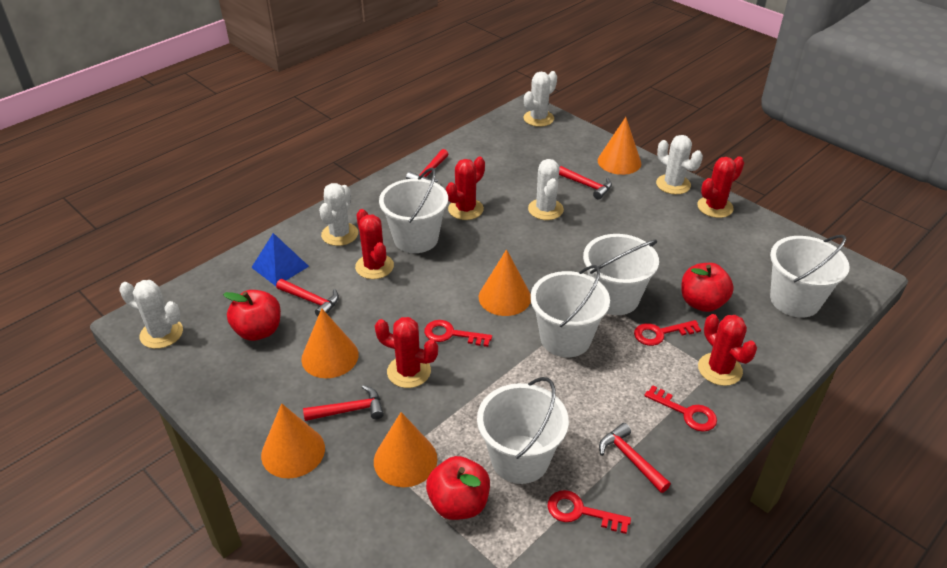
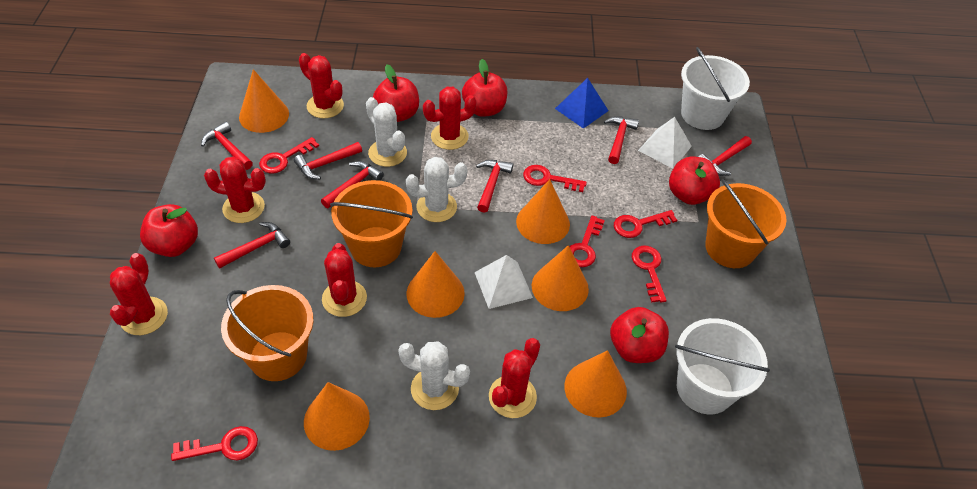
orange bucket: 0 -> 3
orange cone: 5 -> 6
red apple: 3 -> 5
red cactus: 5 -> 6
red hammer: 5 -> 7
red key: 4 -> 6
white bucket: 5 -> 2
white cactus: 5 -> 3
white pyramid: 0 -> 2

